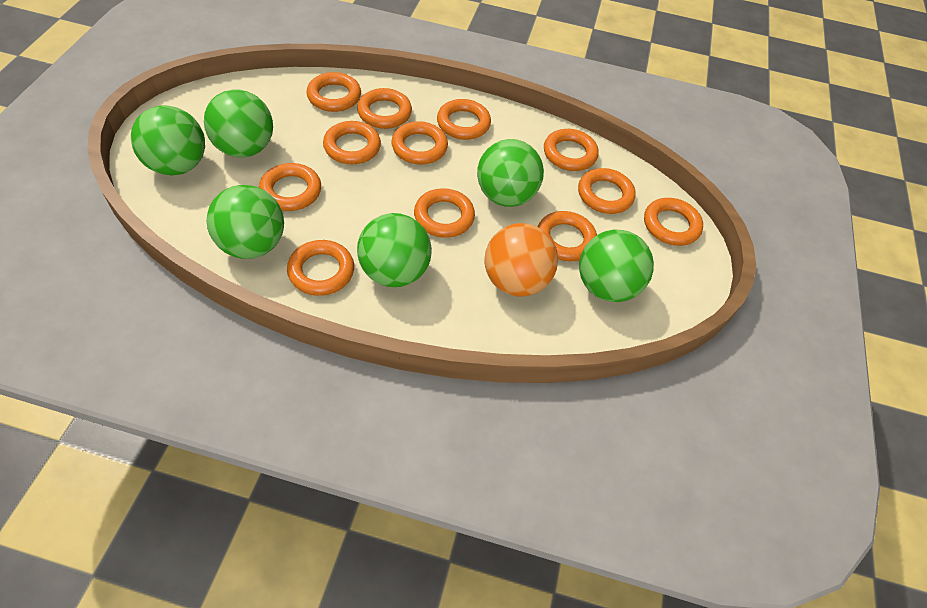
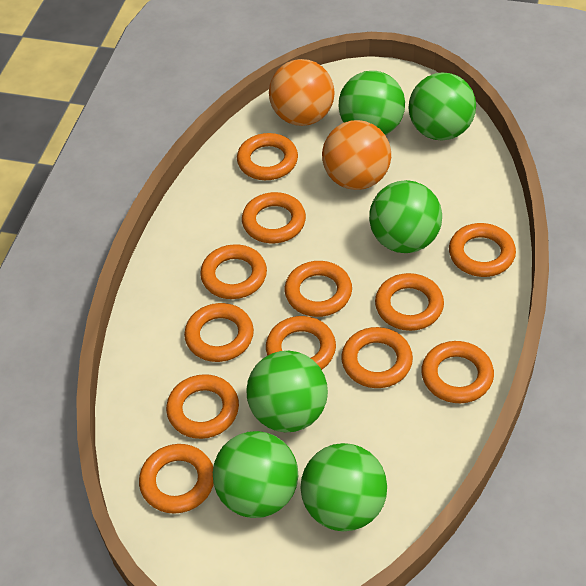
orange ball: 1 -> 2

